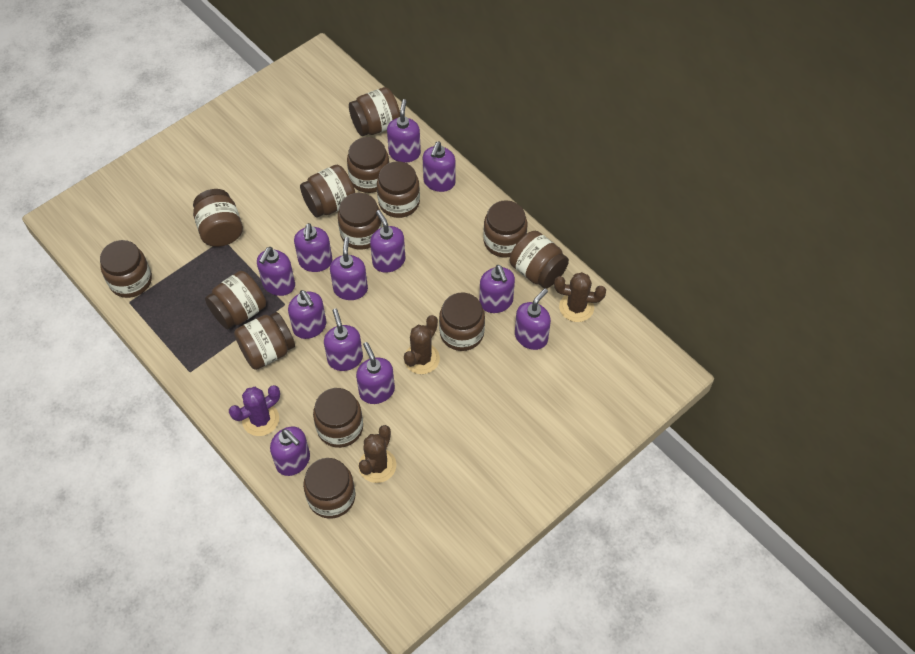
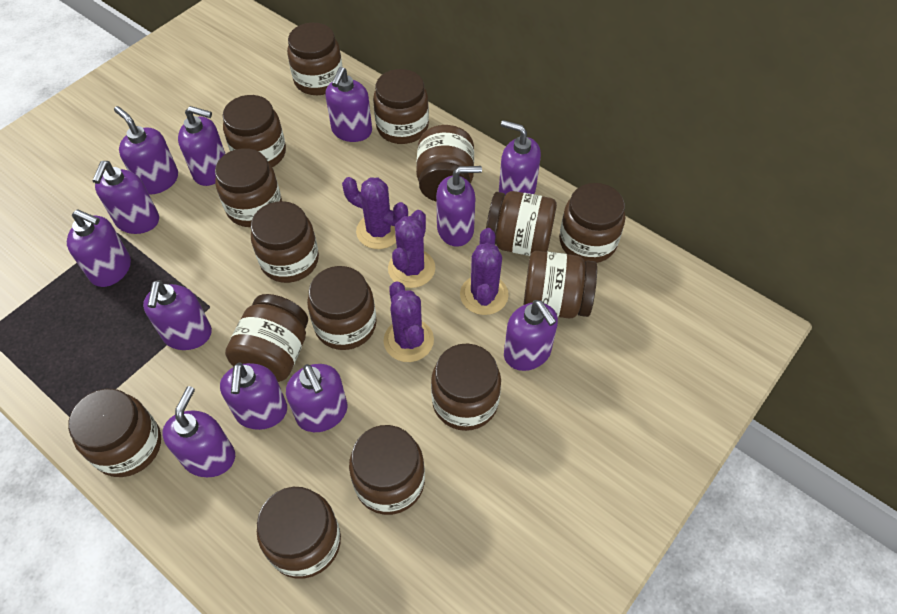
brown cactus: 3 -> 0
brown jar: 14 -> 15
purple cactus: 1 -> 4

